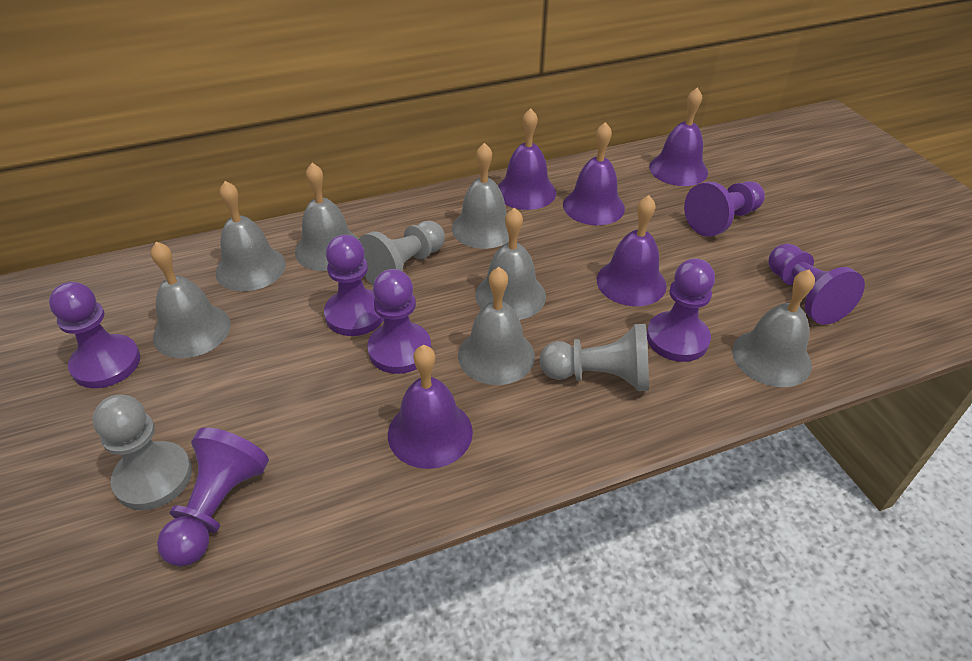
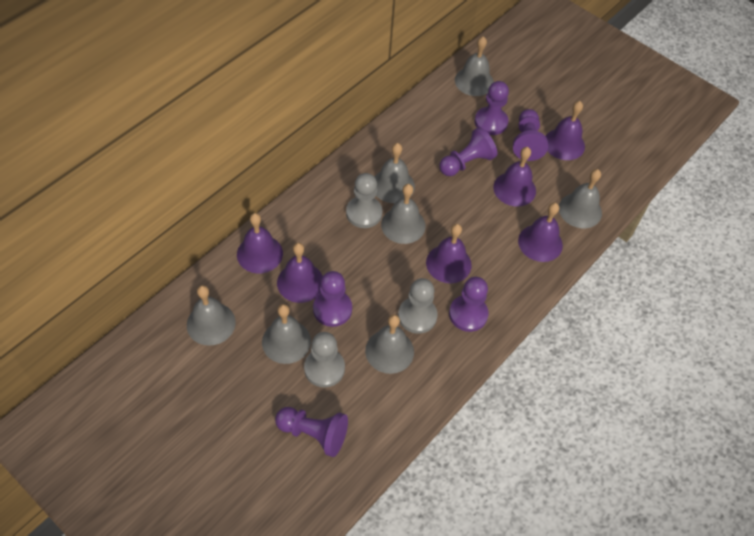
purple bell: 5 -> 6
purple pawn: 7 -> 6

